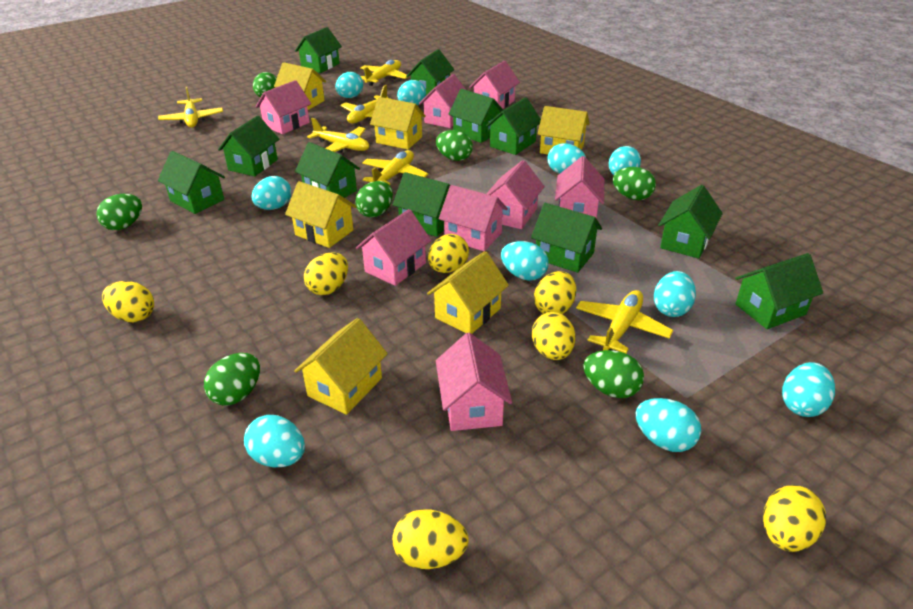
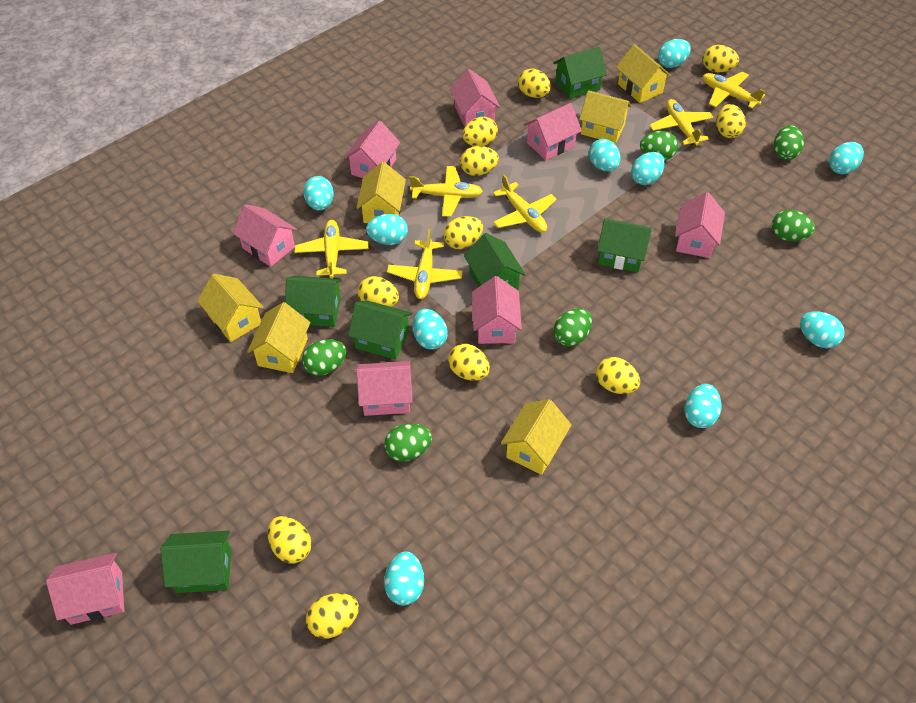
green egg: 7 -> 6
green house: 11 -> 6
yellow egg: 7 -> 11

